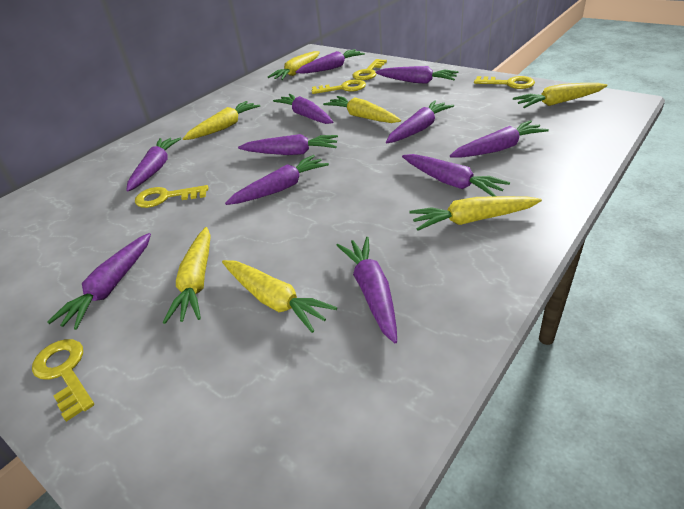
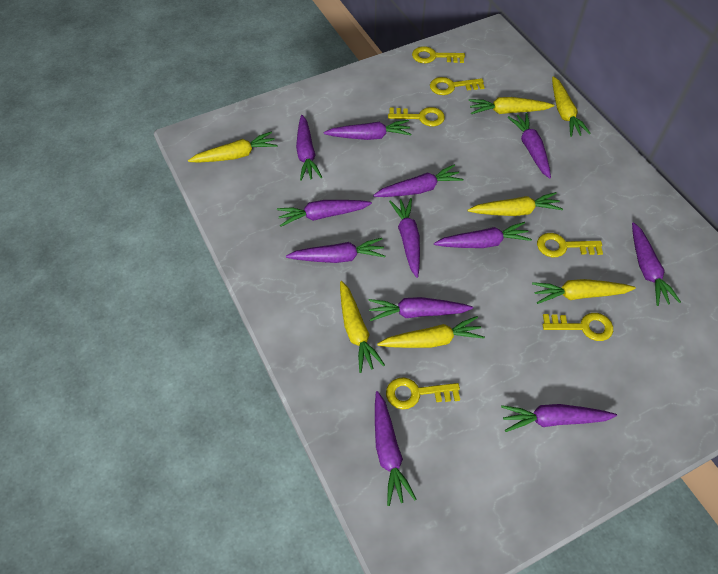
purple carrot: 11 -> 12
yellow key: 5 -> 6

